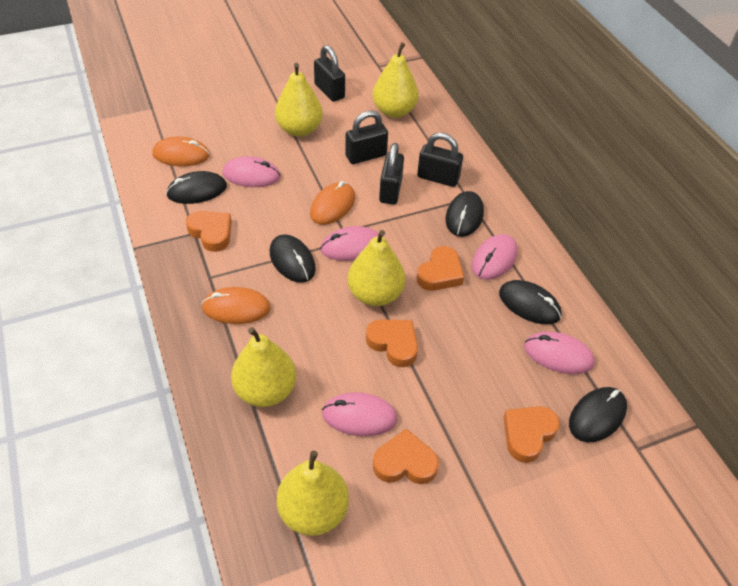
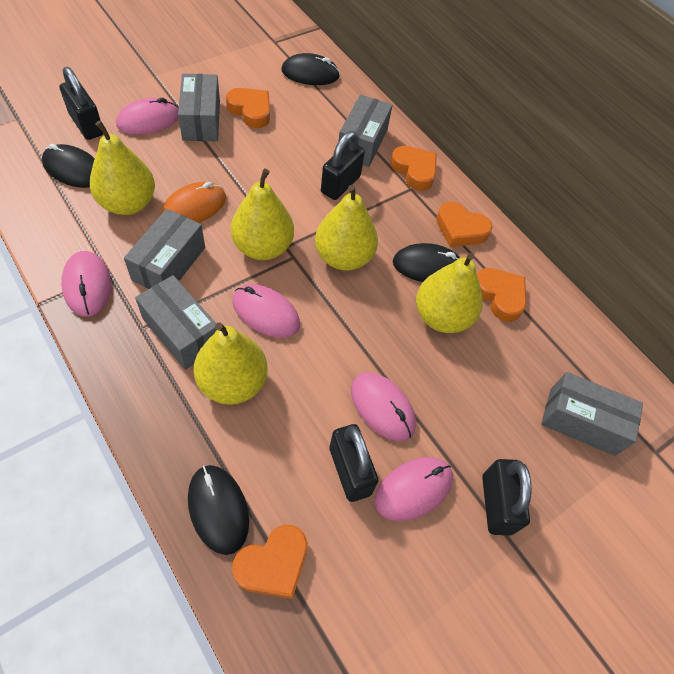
black mouse: 5 -> 4
grey box: 0 -> 5
orange mouse: 3 -> 1

